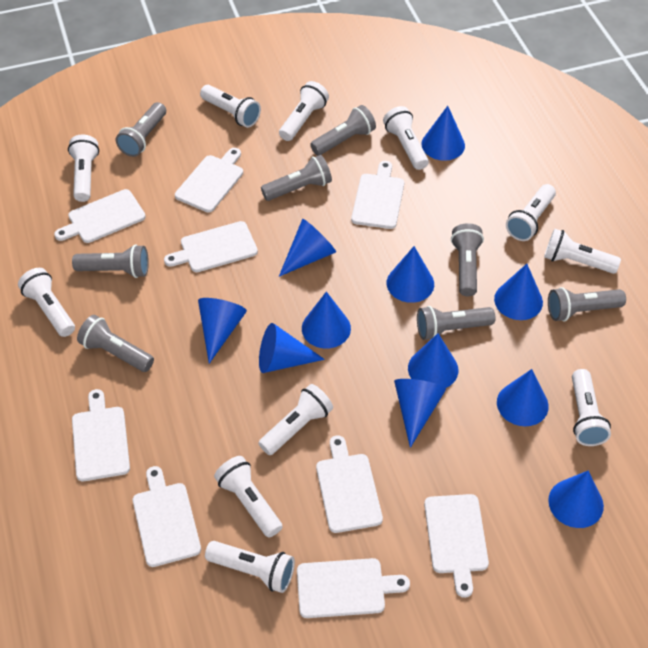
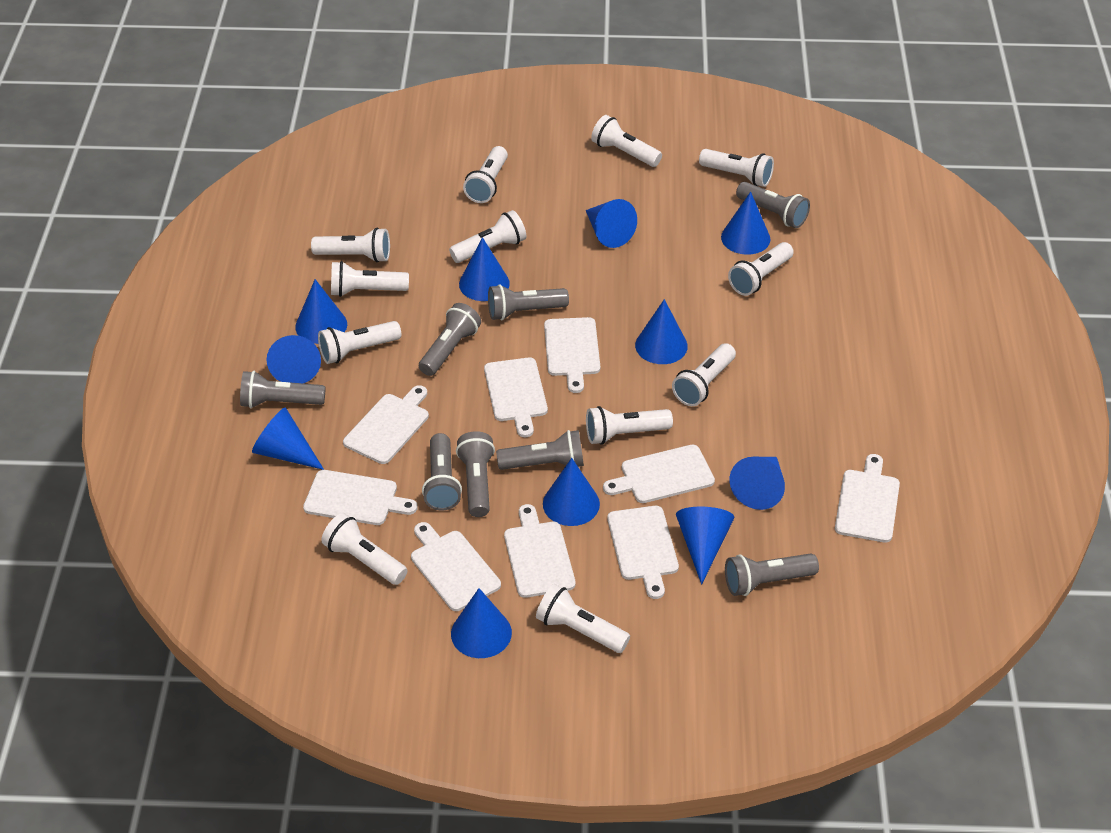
white flashlight: 11 -> 12

